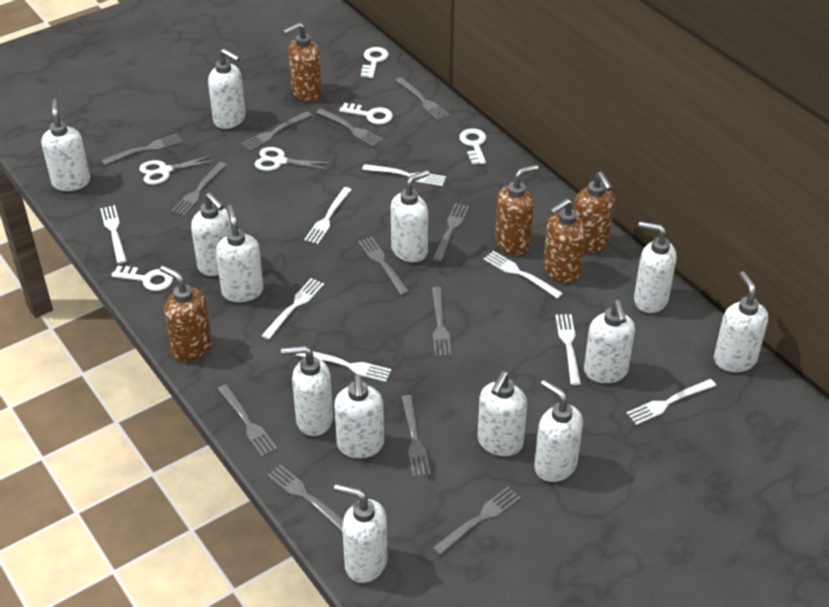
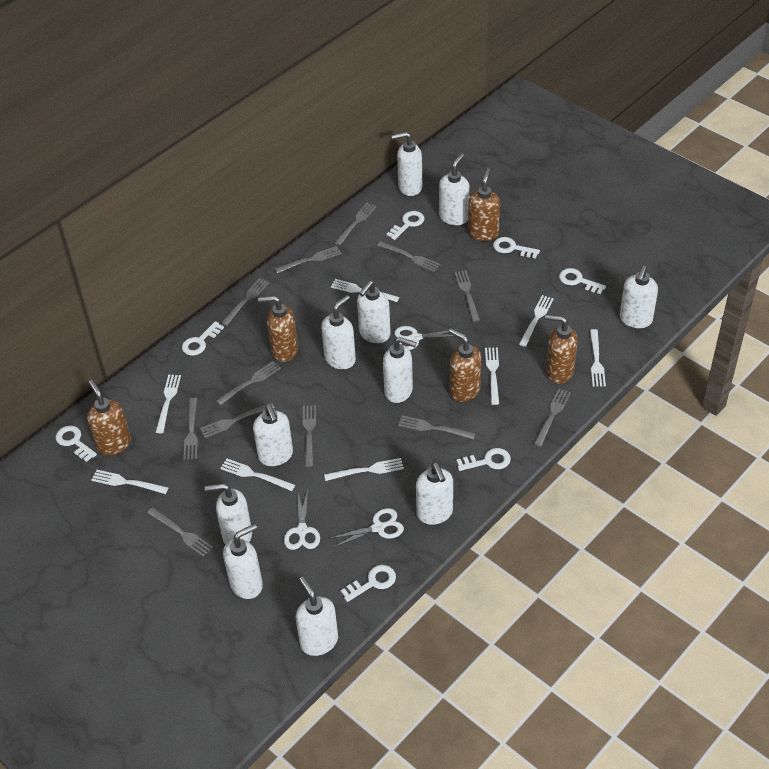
white key: 4 -> 7
white scissors: 2 -> 3
white soap dispenser: 13 -> 11

